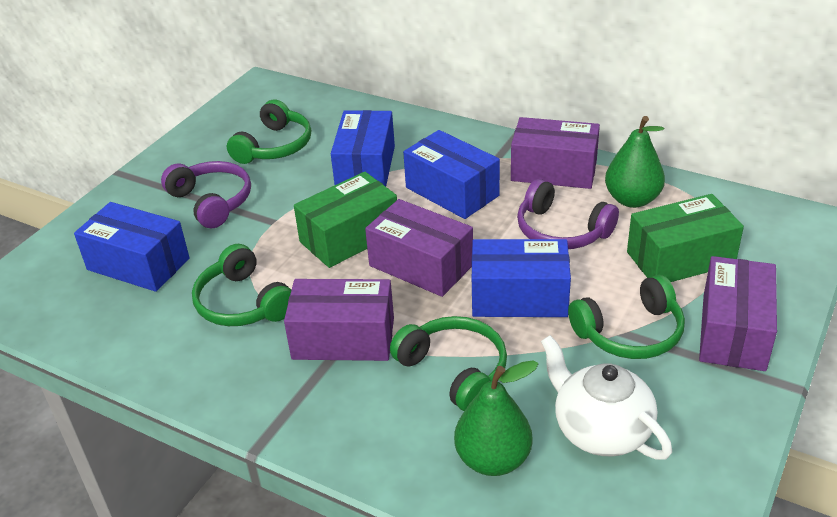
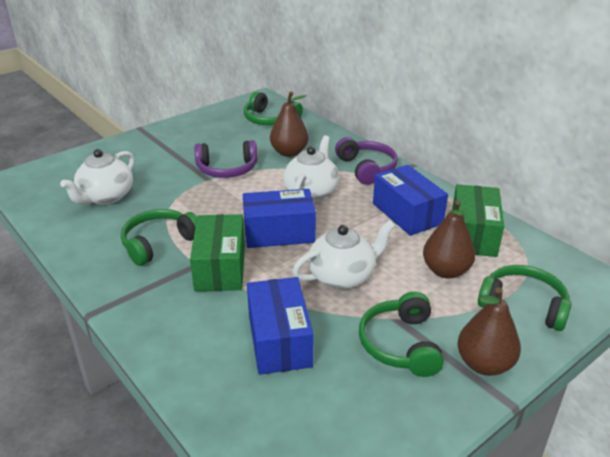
blue box: 4 -> 3
brown pear: 0 -> 3
green pear: 2 -> 0
purple box: 4 -> 0
white teapot: 1 -> 3

